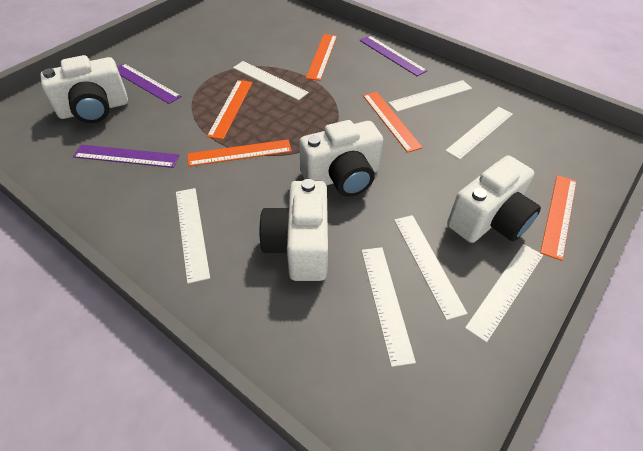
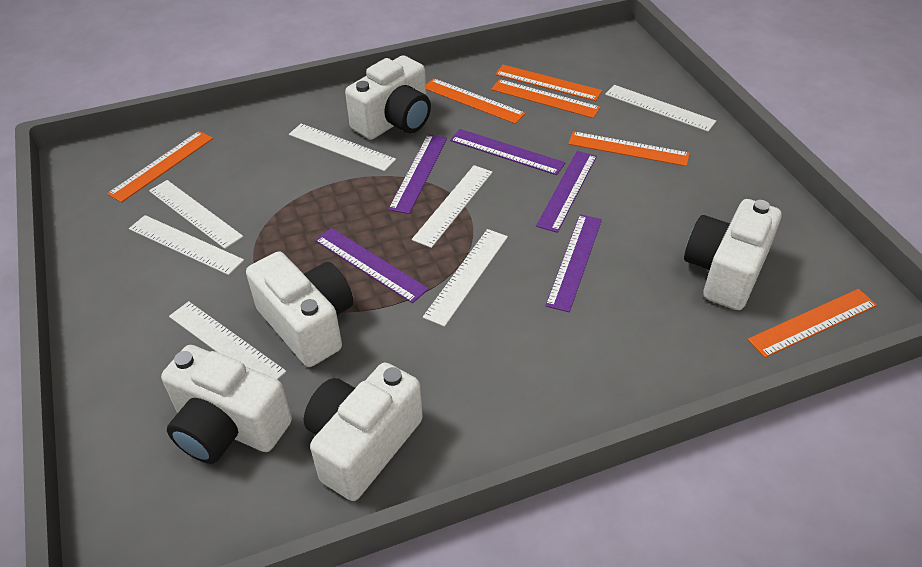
orange ruler: 5 -> 6
purple ruler: 3 -> 5
white camera: 4 -> 5

